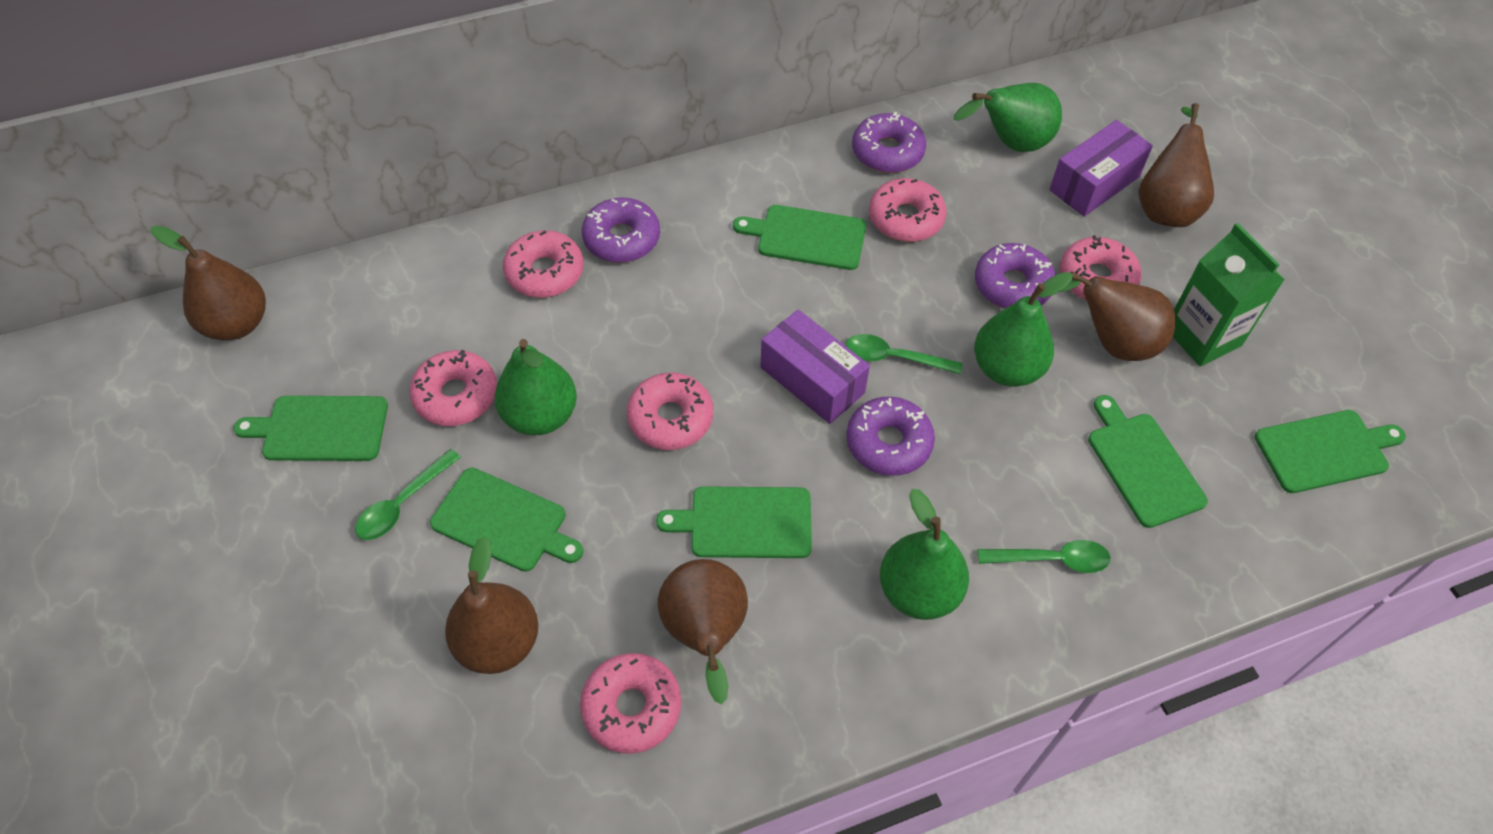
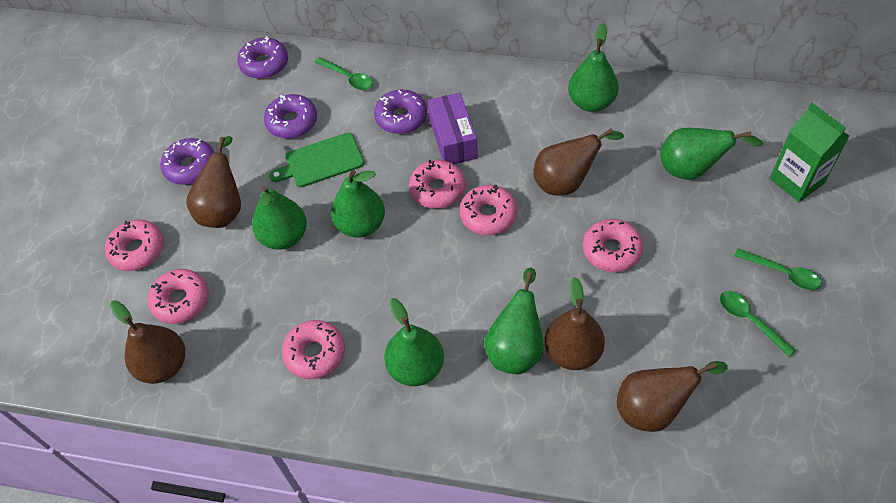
green cutting board: 6 -> 1
green pear: 4 -> 6
purple box: 2 -> 1

